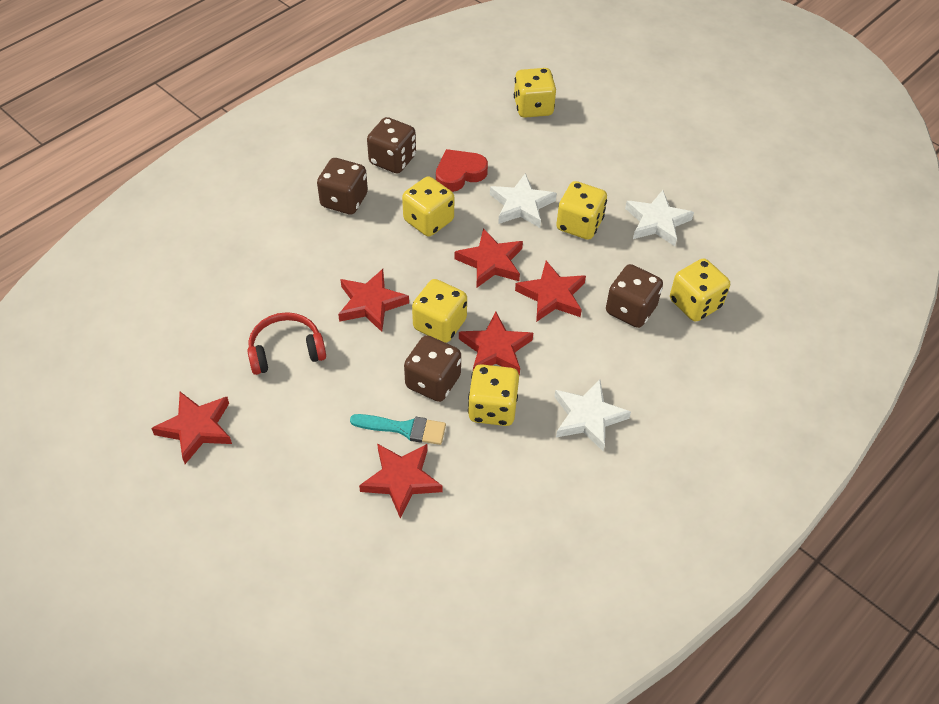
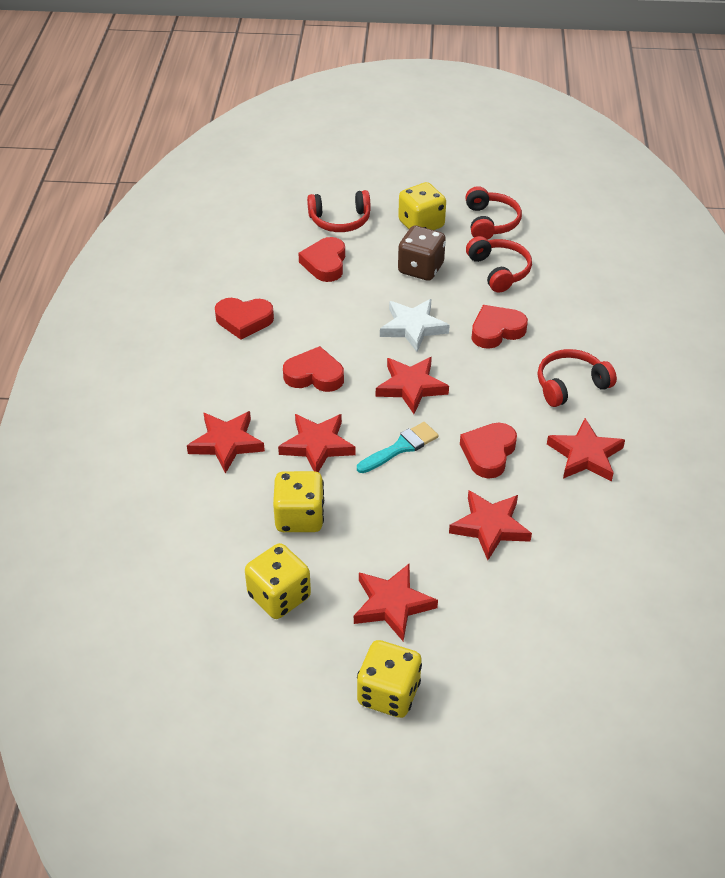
brown dice: 4 -> 1
red headphones: 1 -> 4
red heart: 1 -> 5
white star: 3 -> 1
yellow dice: 6 -> 4

